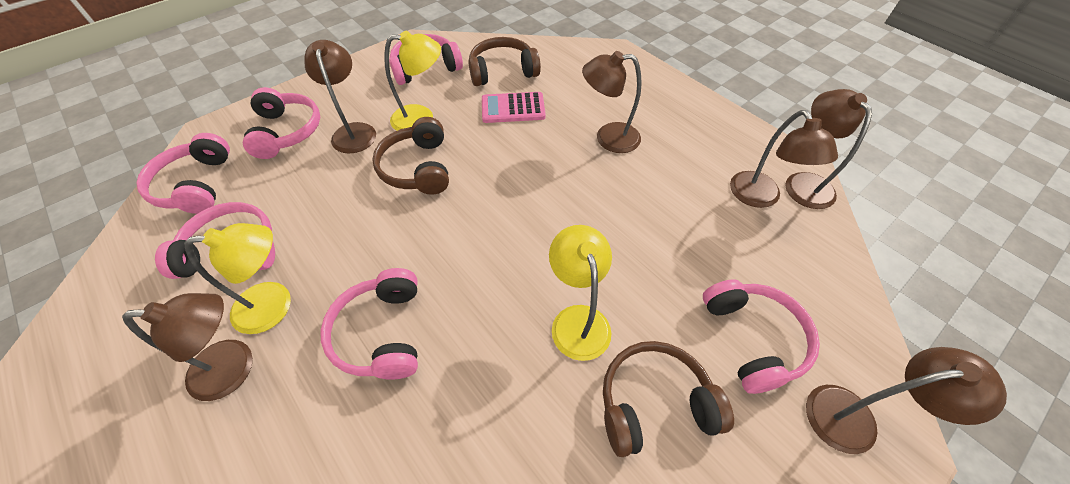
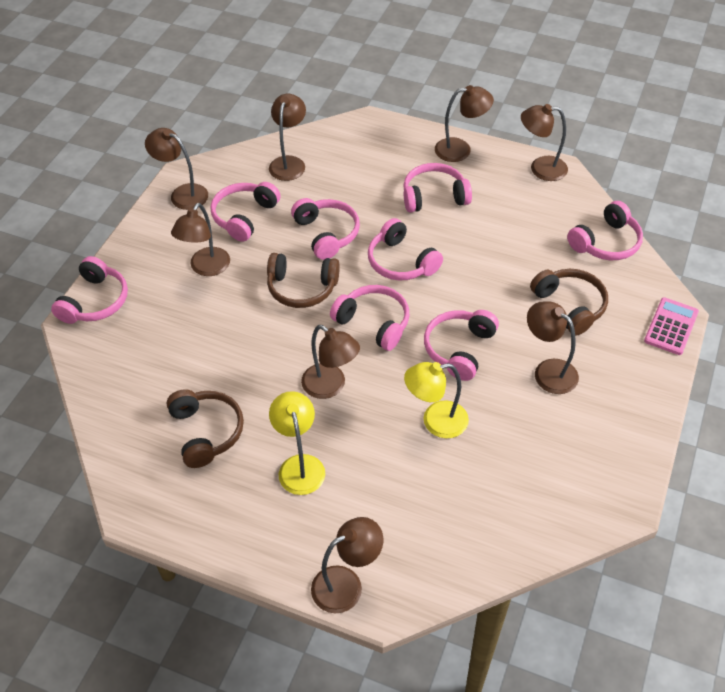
brown lamp: 6 -> 8
pink headphones: 6 -> 8
yellow lamp: 3 -> 2

